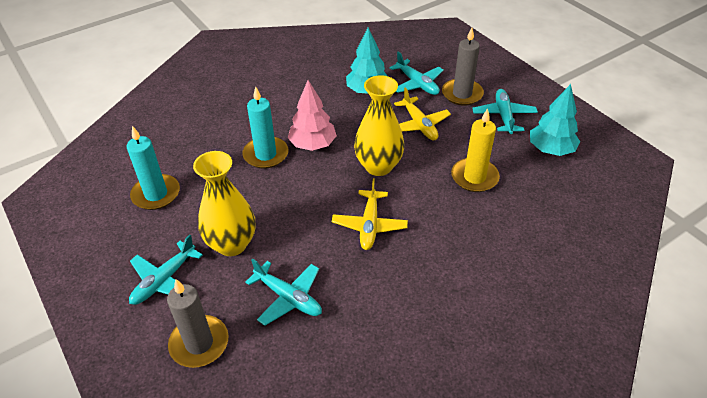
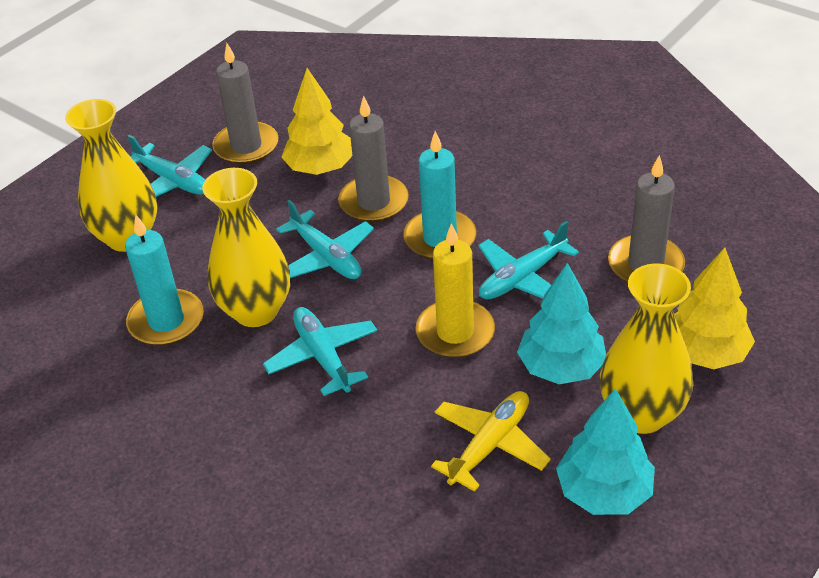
grey candle: 2 -> 3
pink tree: 1 -> 0
yellow plane: 2 -> 1
yellow tree: 0 -> 2
yellow vase: 2 -> 3

